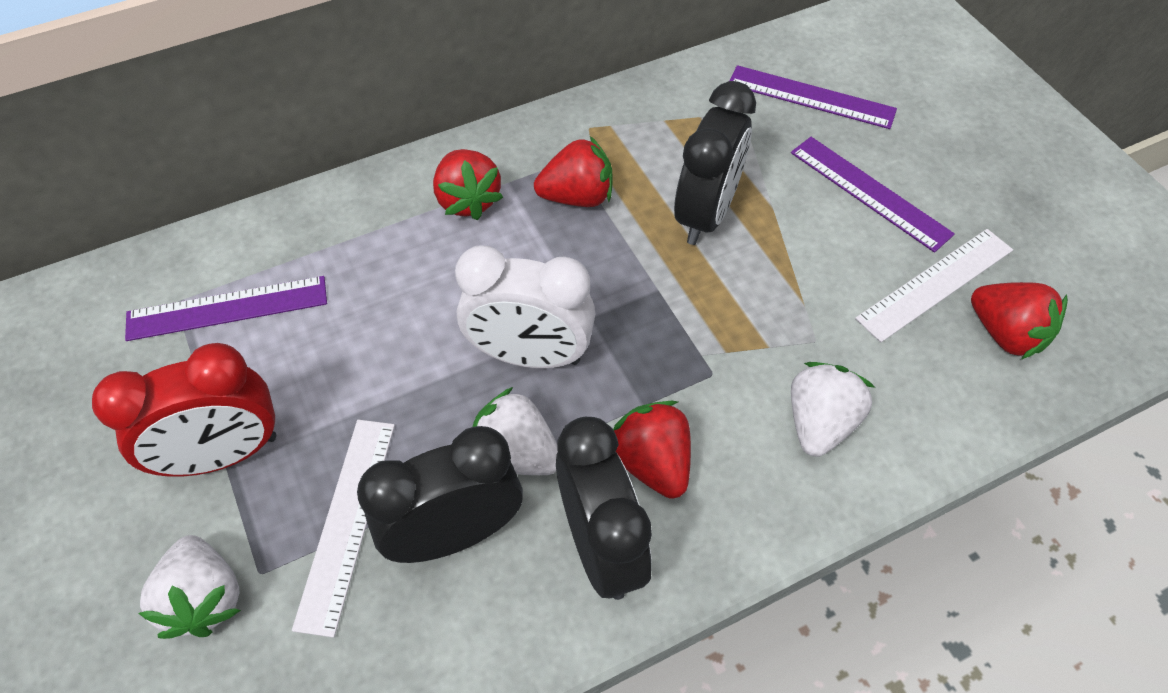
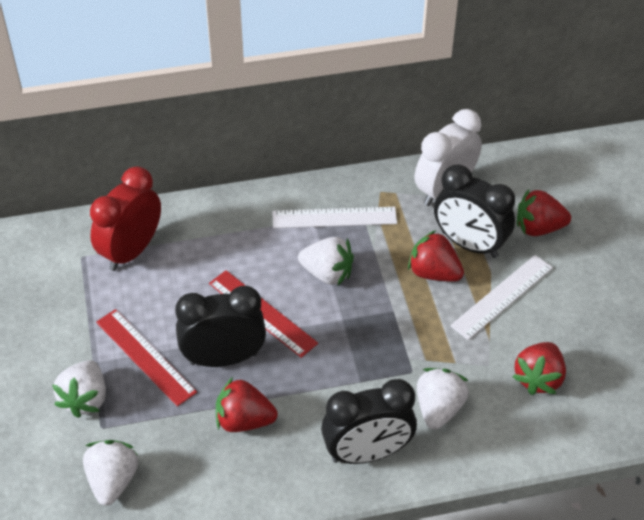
purple ruler: 3 -> 0
red ruler: 0 -> 2
white strawberry: 3 -> 4

